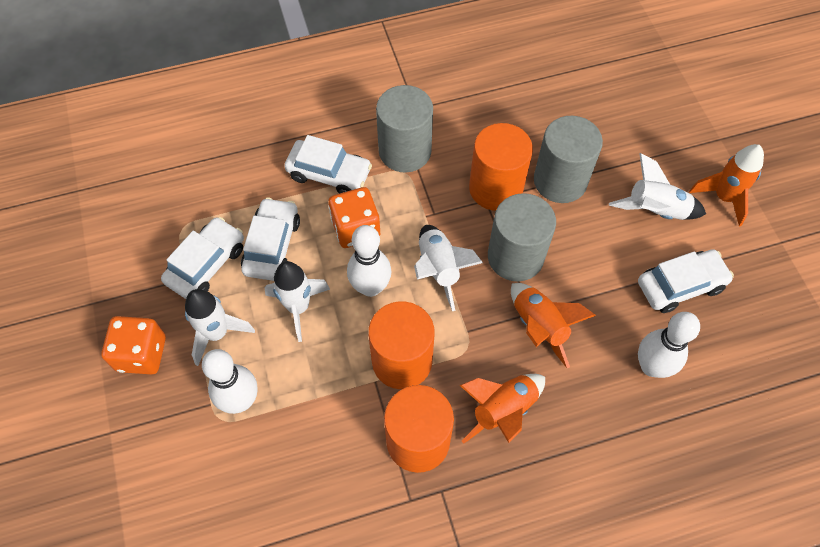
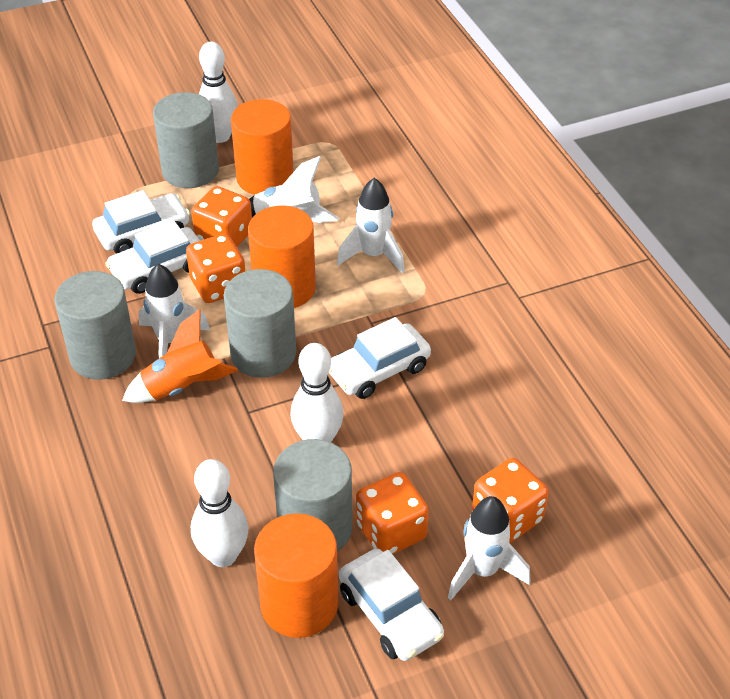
grey cylinder: 3 -> 4
orange dice: 2 -> 4
orange rocket: 3 -> 1

